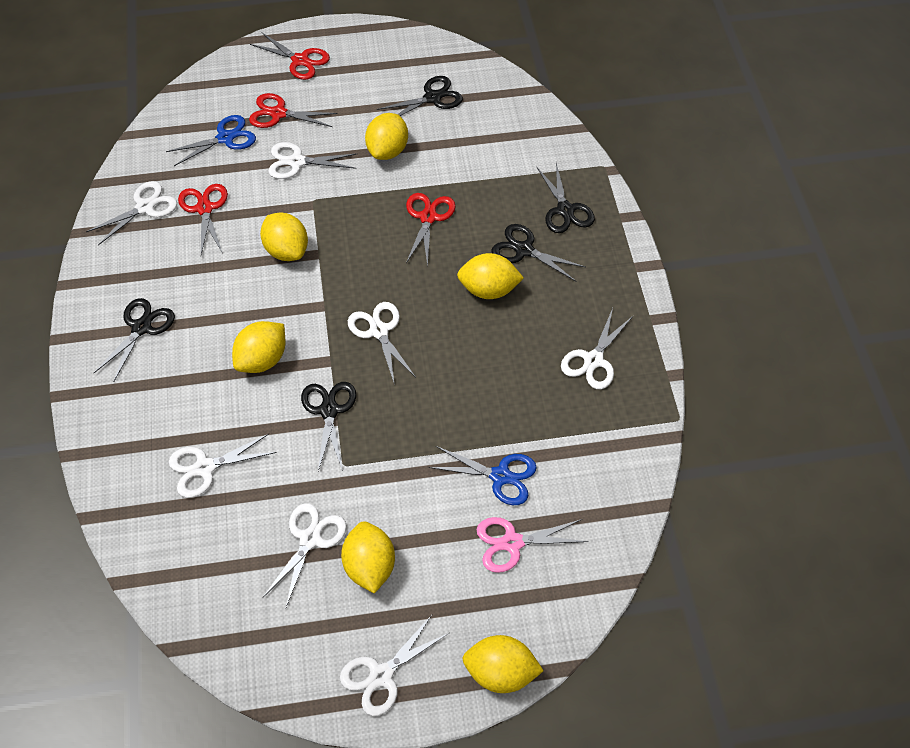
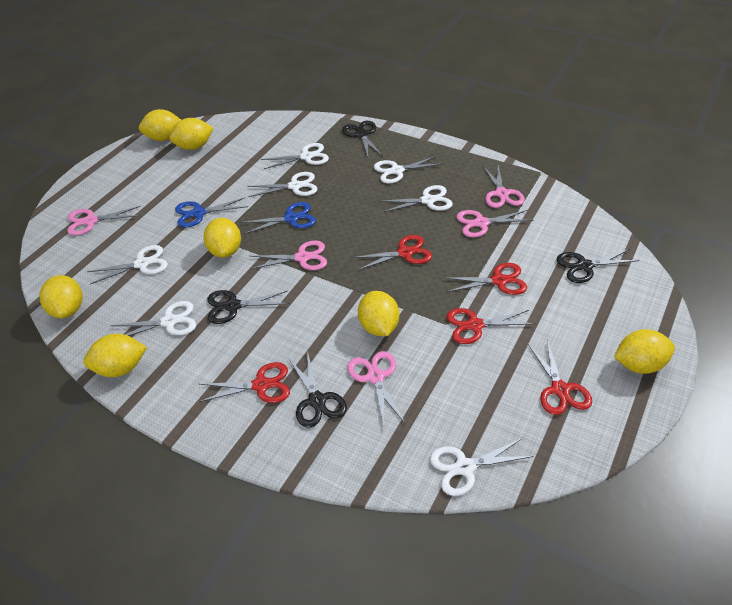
black scissors: 5 -> 4
pink scissors: 1 -> 5
red scissors: 4 -> 5
yellow lemon: 6 -> 7

